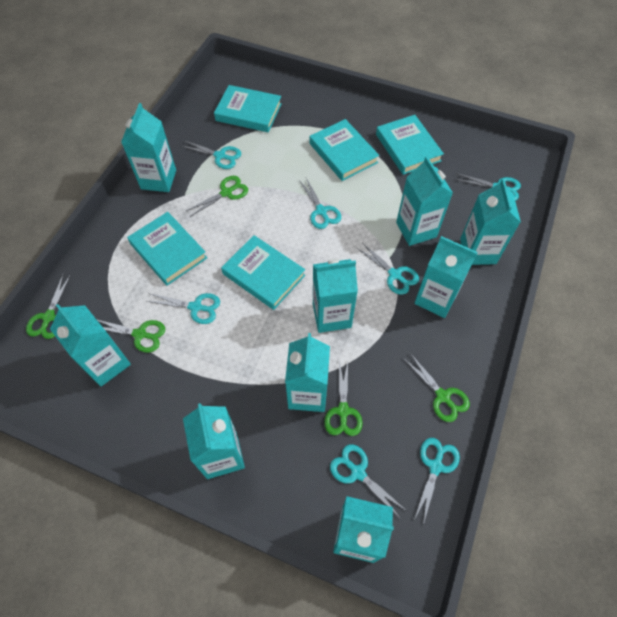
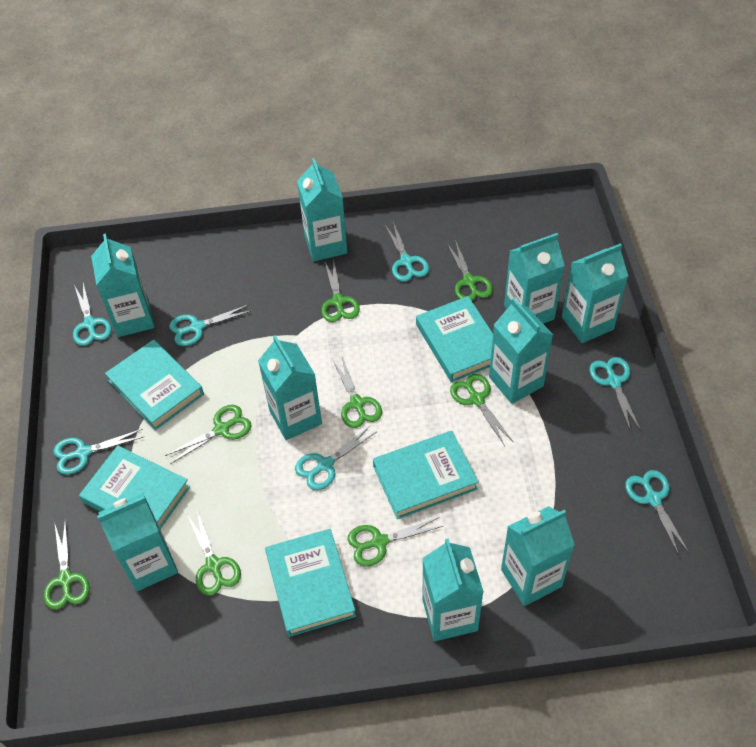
green scissors: 5 -> 8

